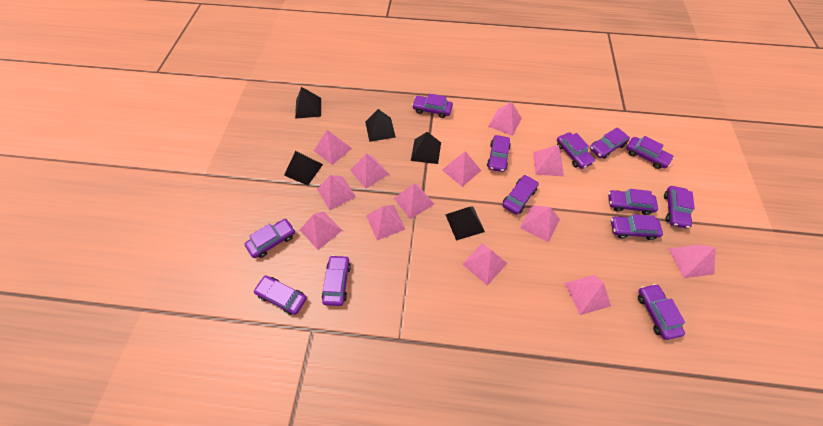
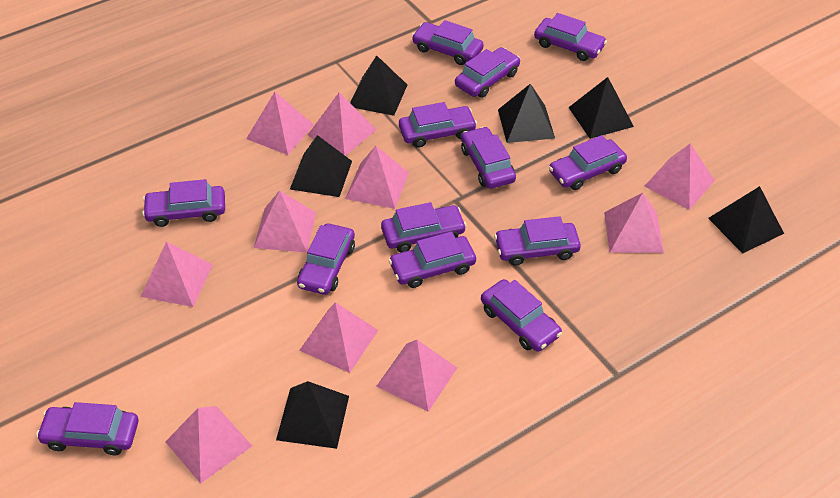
black pyramid: 5 -> 6
pink pyramid: 13 -> 10

